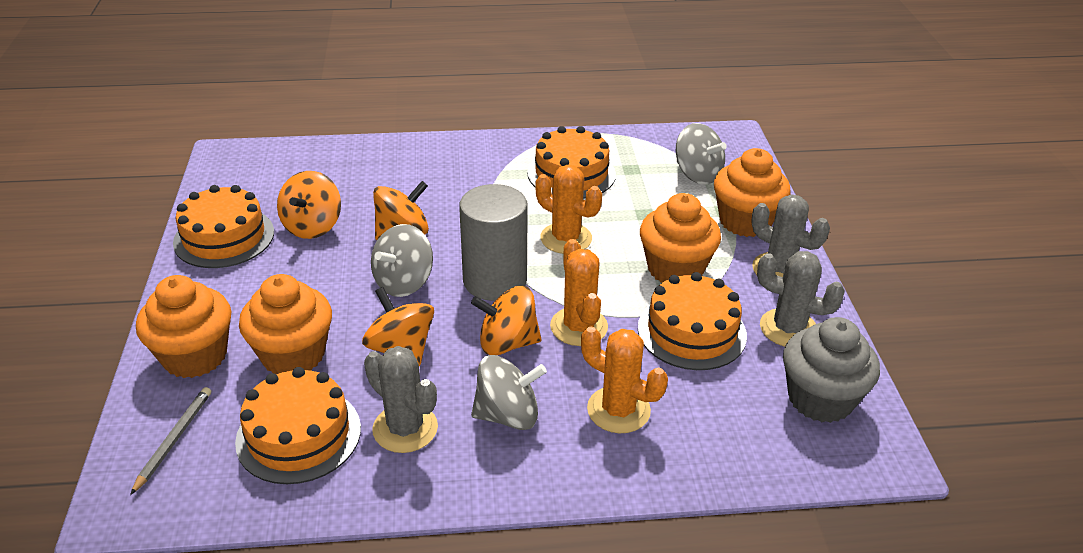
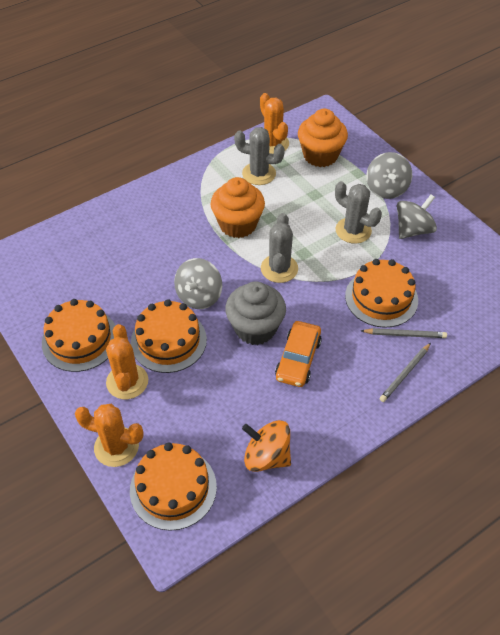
grey cylinder: 1 -> 0
grey pencil: 1 -> 2
orange car: 0 -> 1
orange cupcake: 4 -> 2
orange spinning top: 4 -> 1

